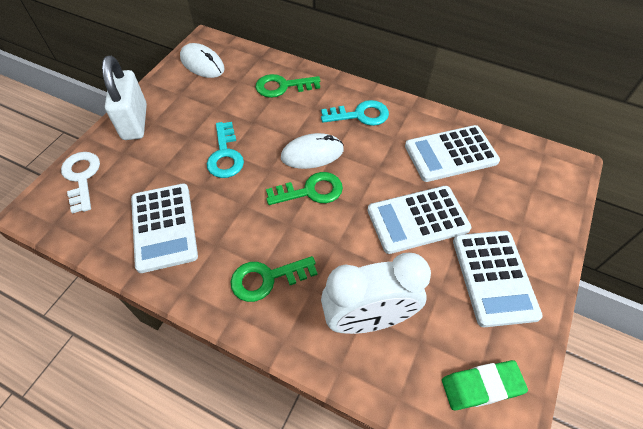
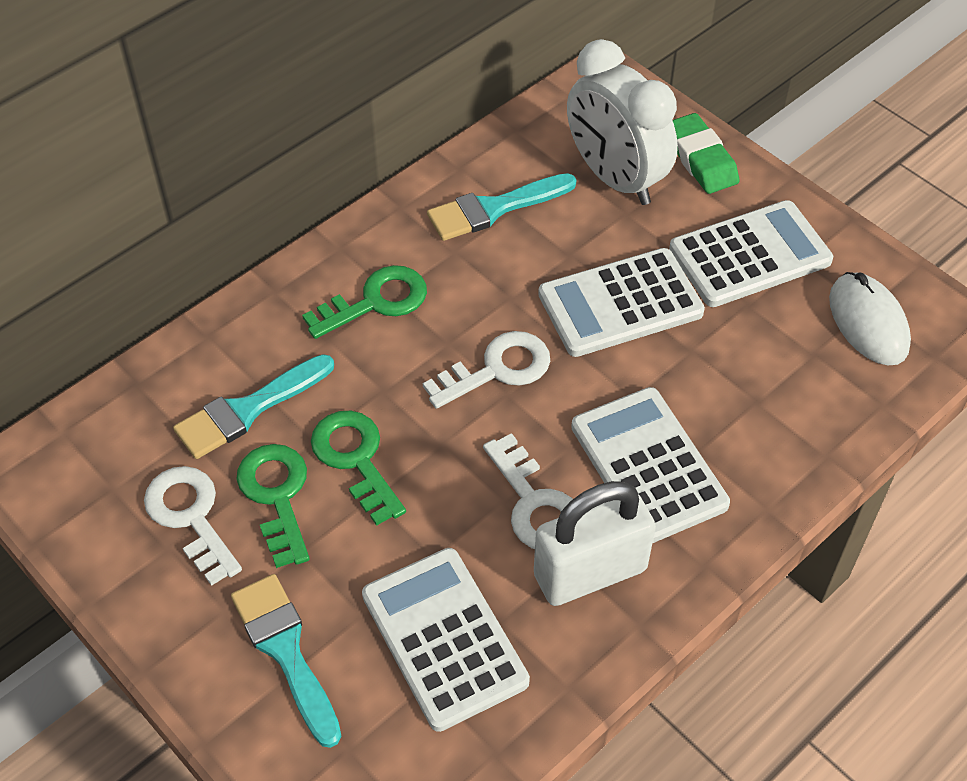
turquoise brush: 0 -> 3
turquoise key: 2 -> 0
white key: 1 -> 3
white mouse: 2 -> 1

